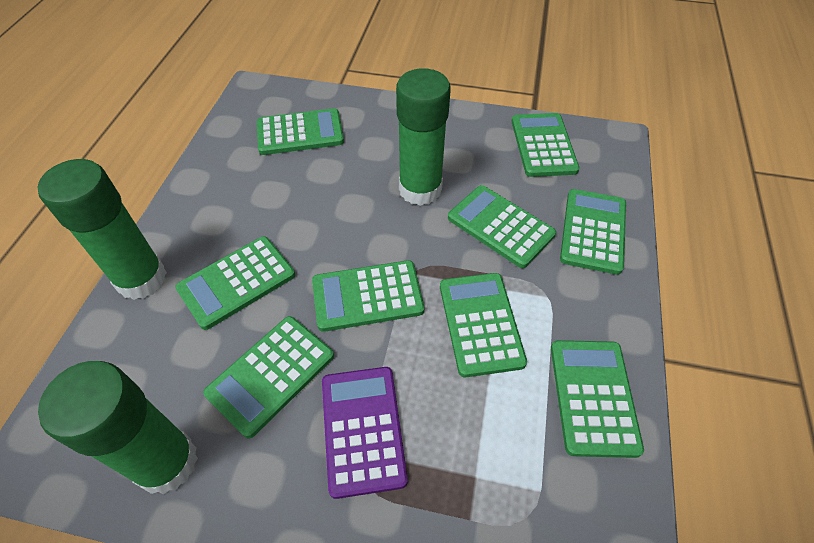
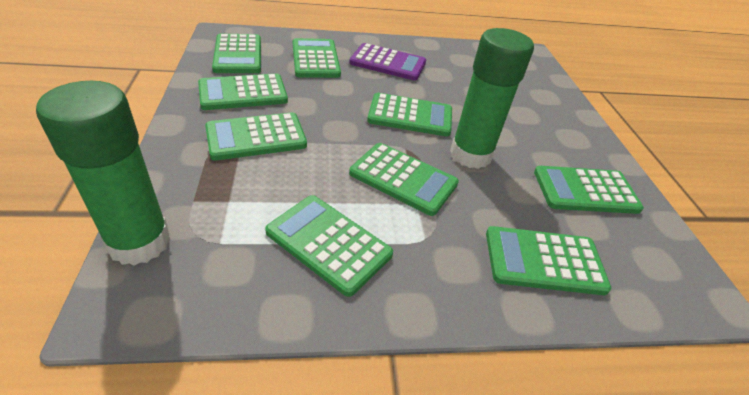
green glue stick: 3 -> 2

